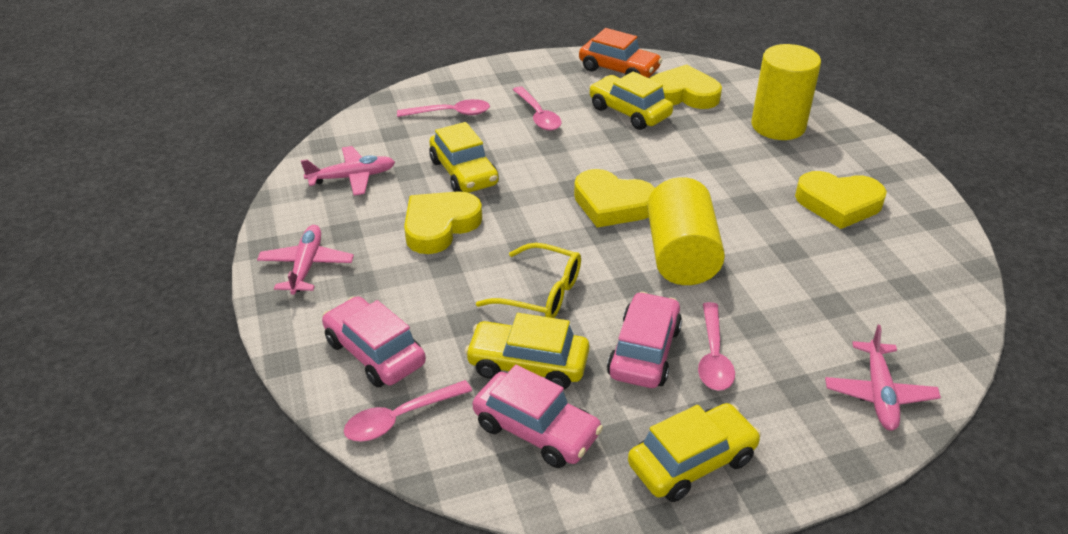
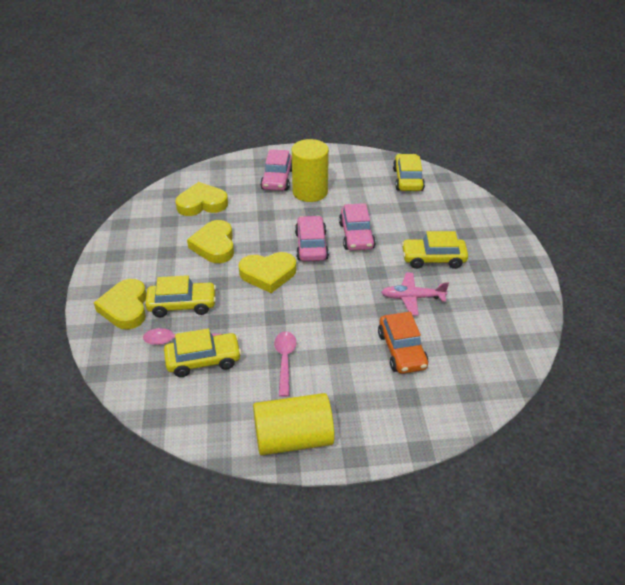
pink plane: 3 -> 1
pink spoon: 4 -> 2
yellow glasses: 1 -> 0

